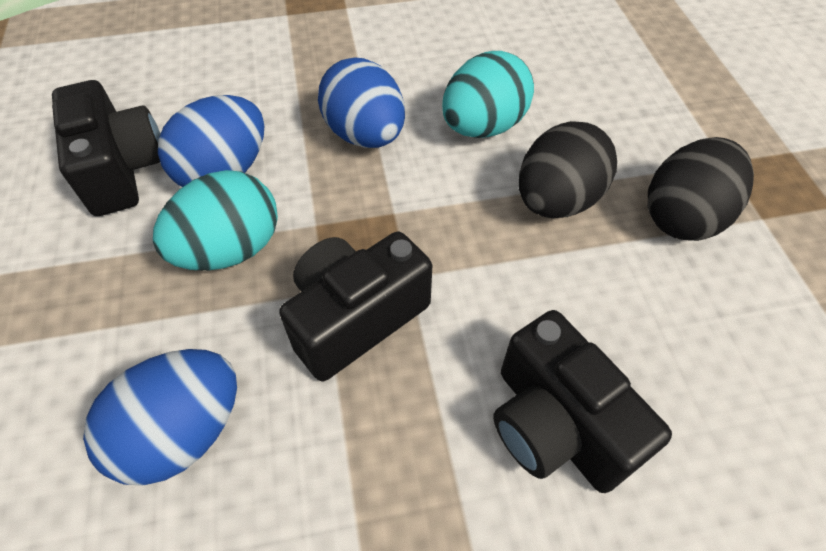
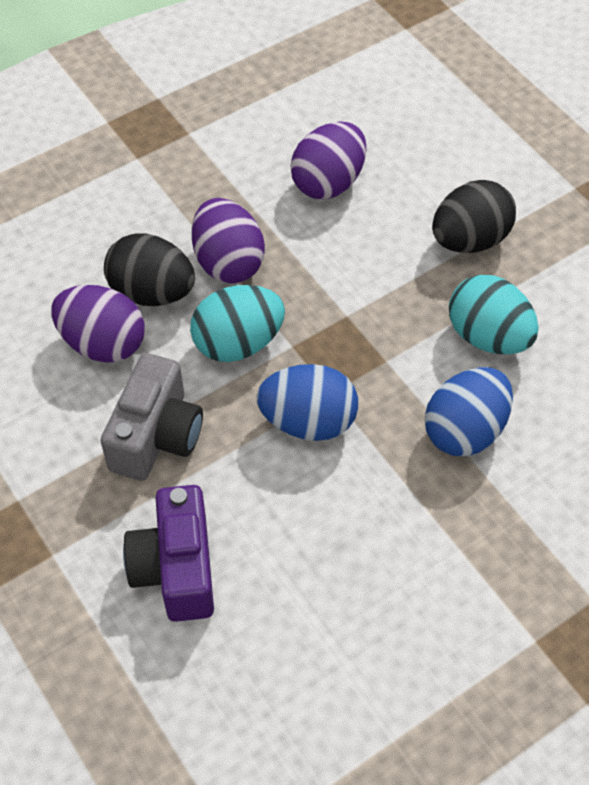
black camera: 3 -> 0
blue egg: 3 -> 2
grey camera: 0 -> 1
purple camera: 0 -> 1
purple egg: 0 -> 3

